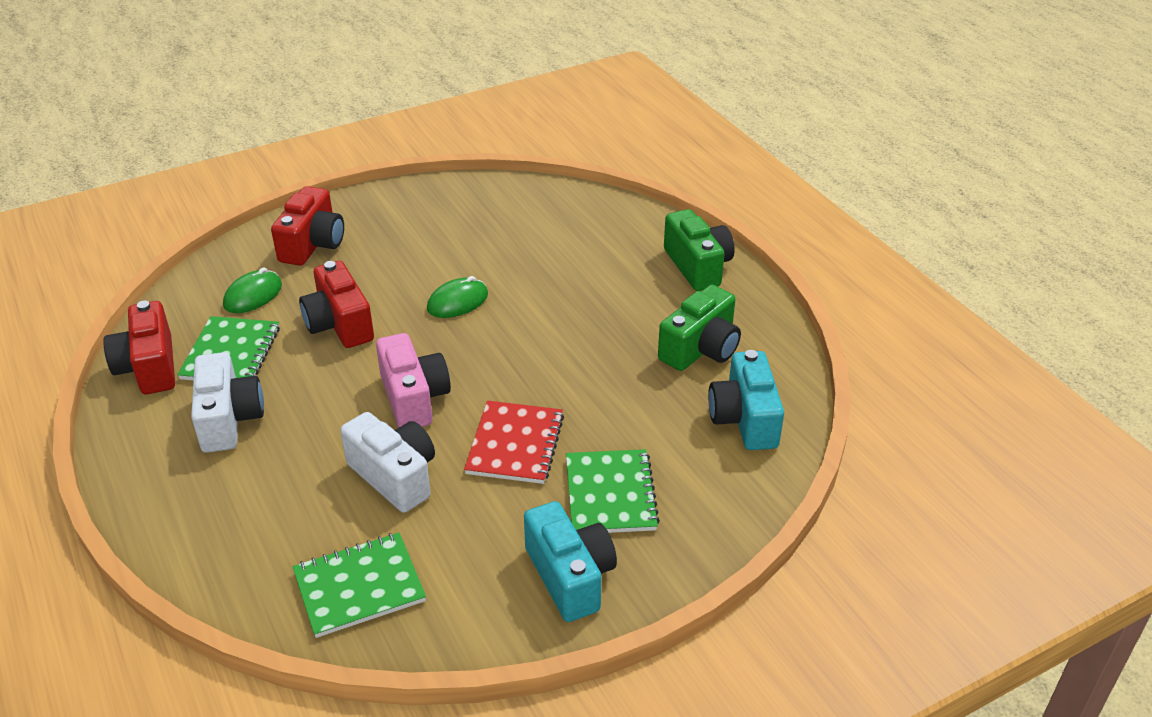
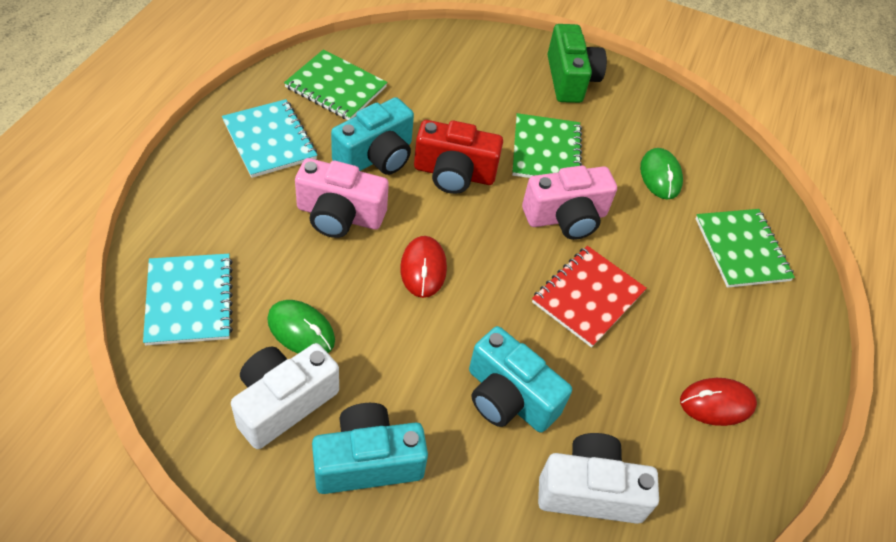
green camera: 2 -> 1
pink camera: 1 -> 2
red camera: 3 -> 1
red mouse: 0 -> 2
turquoise camera: 2 -> 3
turquoise notebook: 0 -> 2

